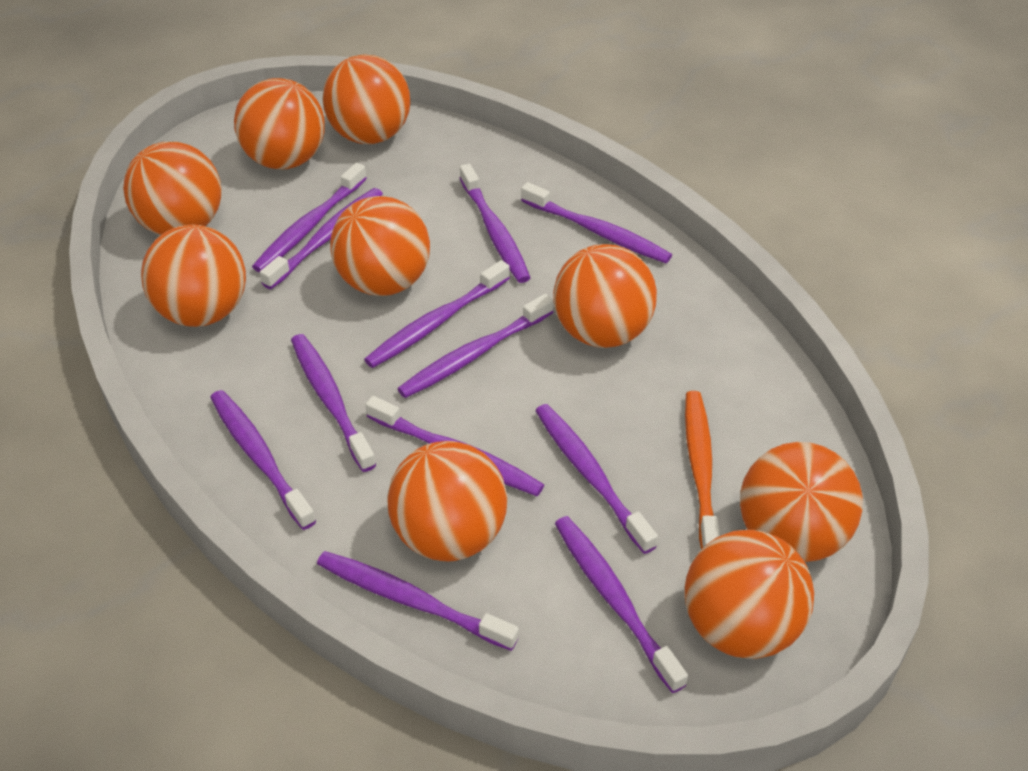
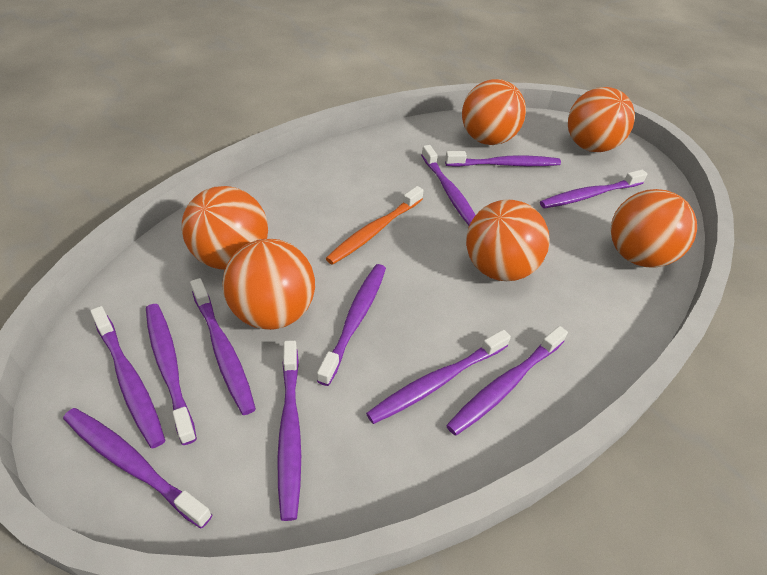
orange ball: 9 -> 6
purple toothbrush: 12 -> 11

